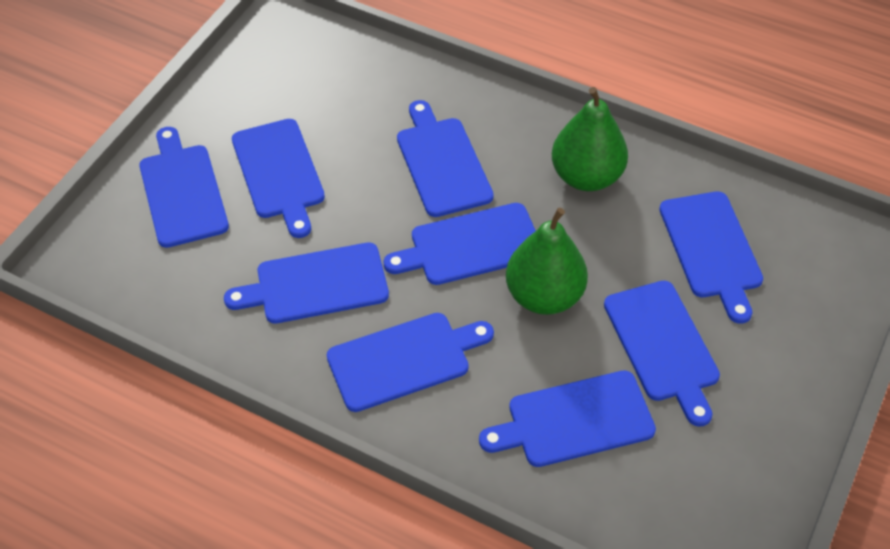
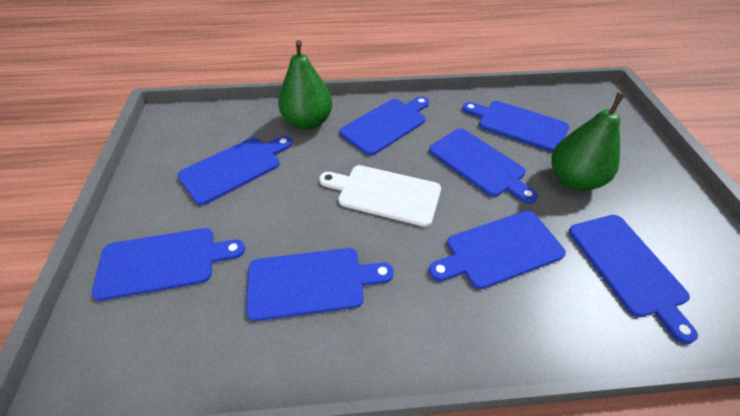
blue cutting board: 9 -> 8
white cutting board: 0 -> 1

